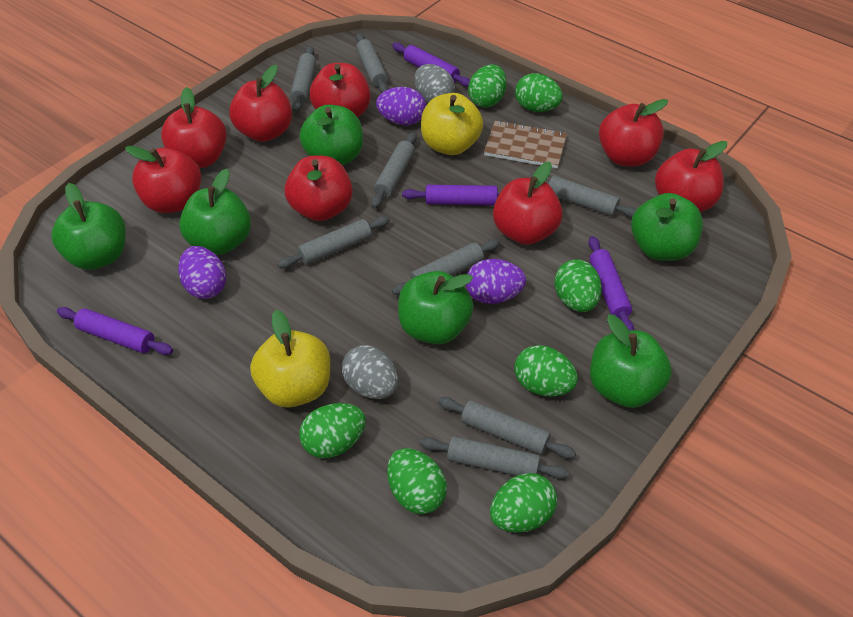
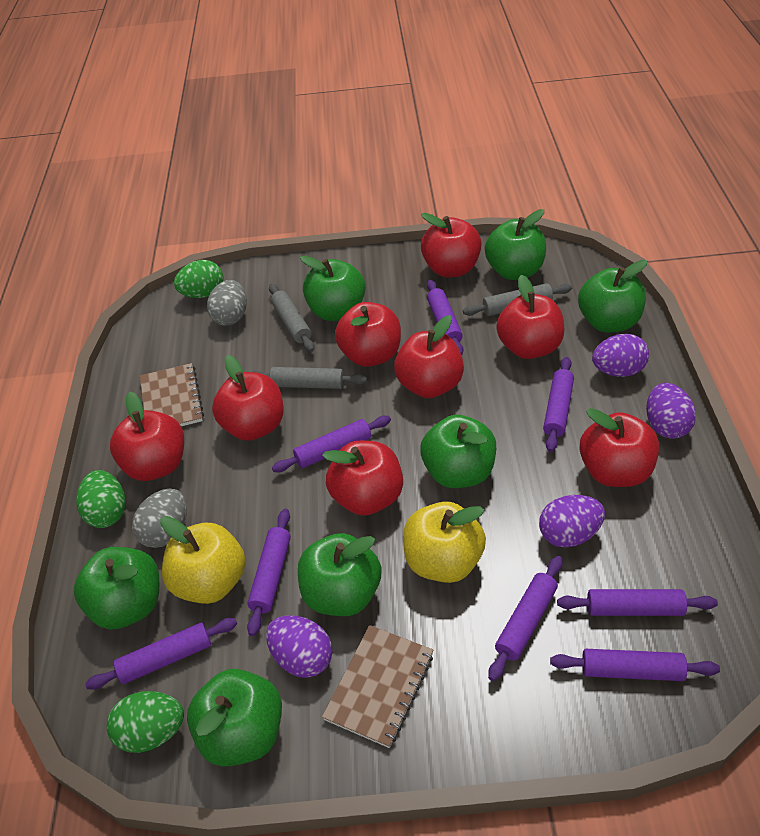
brown notebook: 1 -> 2
green apple: 6 -> 7
green egg: 7 -> 3
grey rolling pin: 8 -> 3
purple egg: 3 -> 4
purple rolling pin: 4 -> 8

